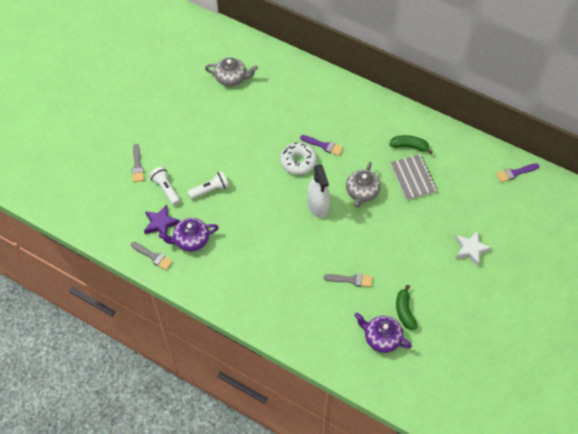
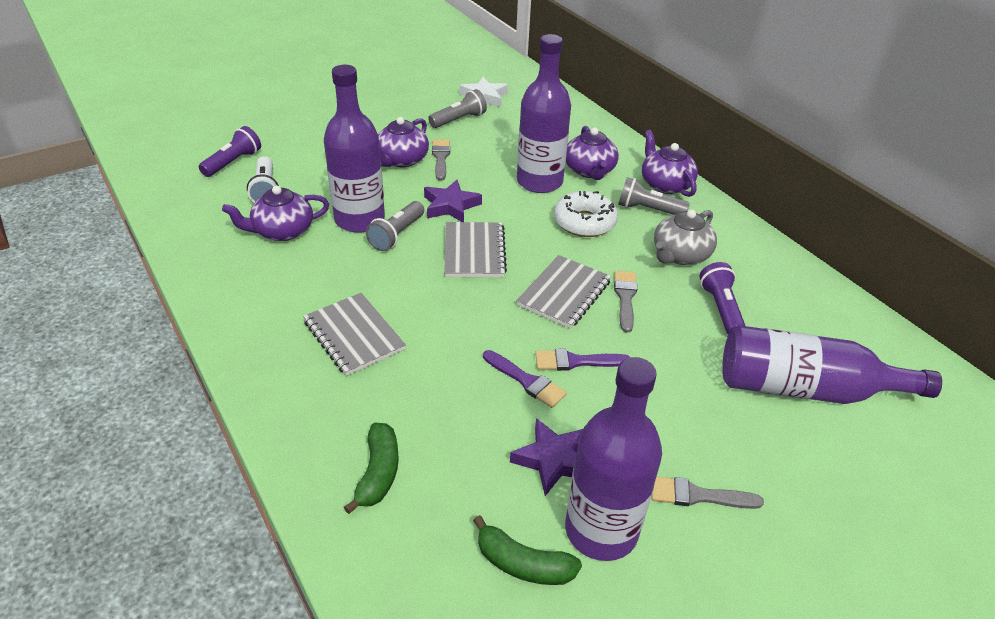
grey flashlight: 0 -> 3
grey notebook: 1 -> 3
grey teapot: 2 -> 1
purple bottle: 0 -> 4
purple flashlight: 0 -> 2
purple star: 1 -> 2
purple teapot: 2 -> 4
white flashlight: 2 -> 1
white spray bottle: 1 -> 0

